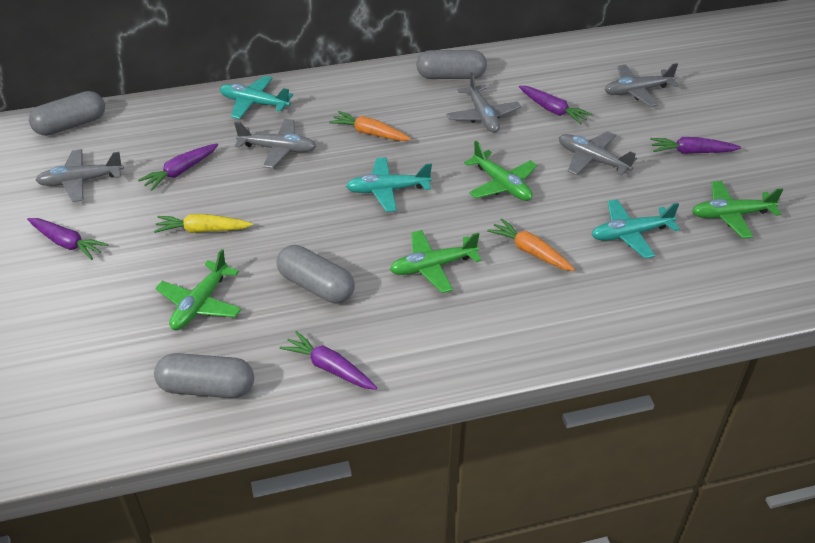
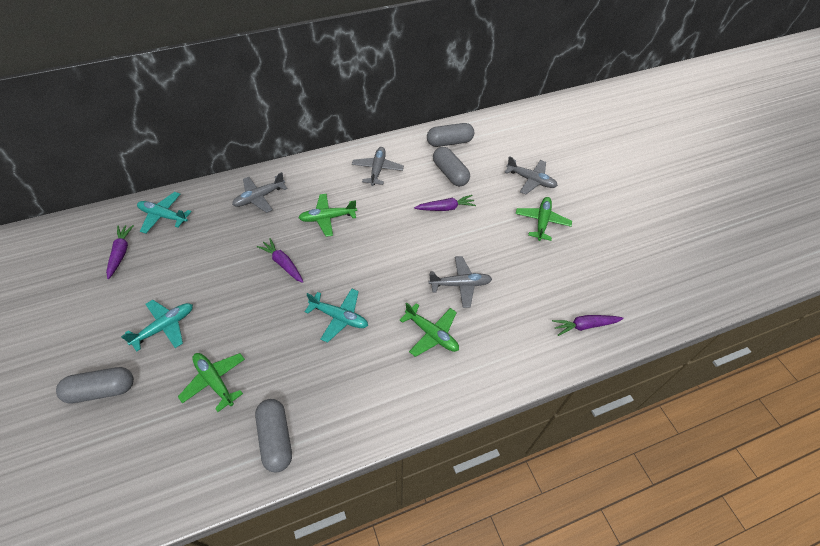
grey plane: 5 -> 4
orange carrot: 2 -> 0
purple carrot: 5 -> 4
yellow carrot: 1 -> 0

